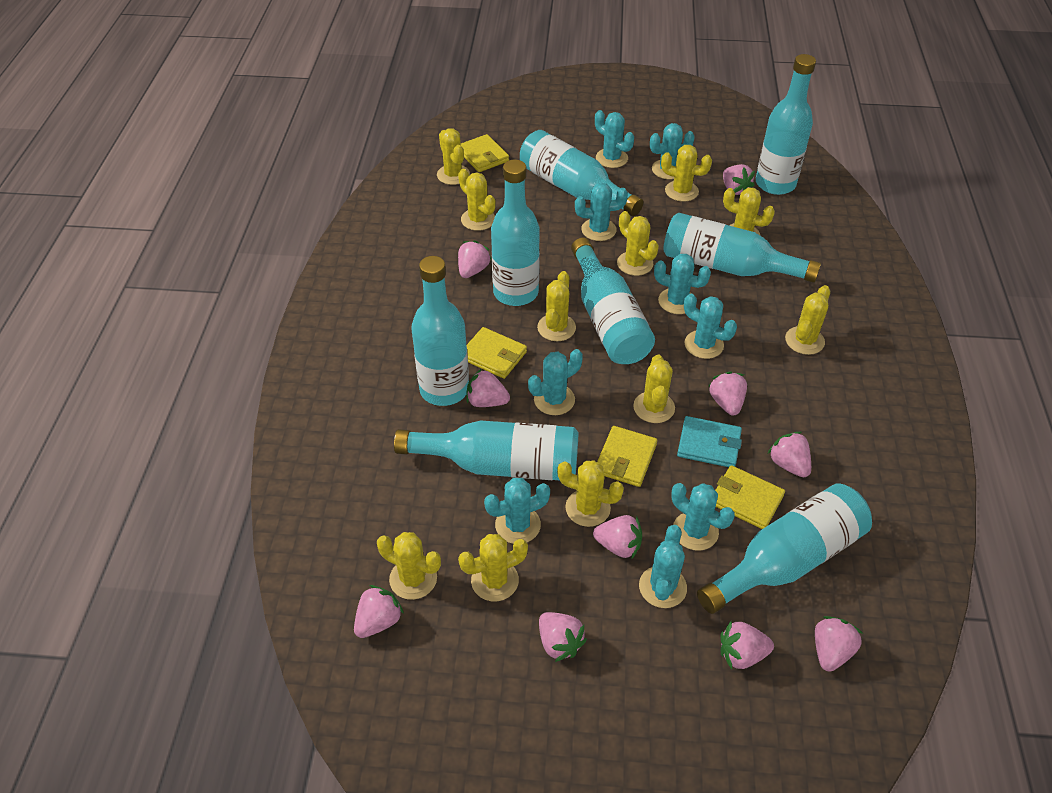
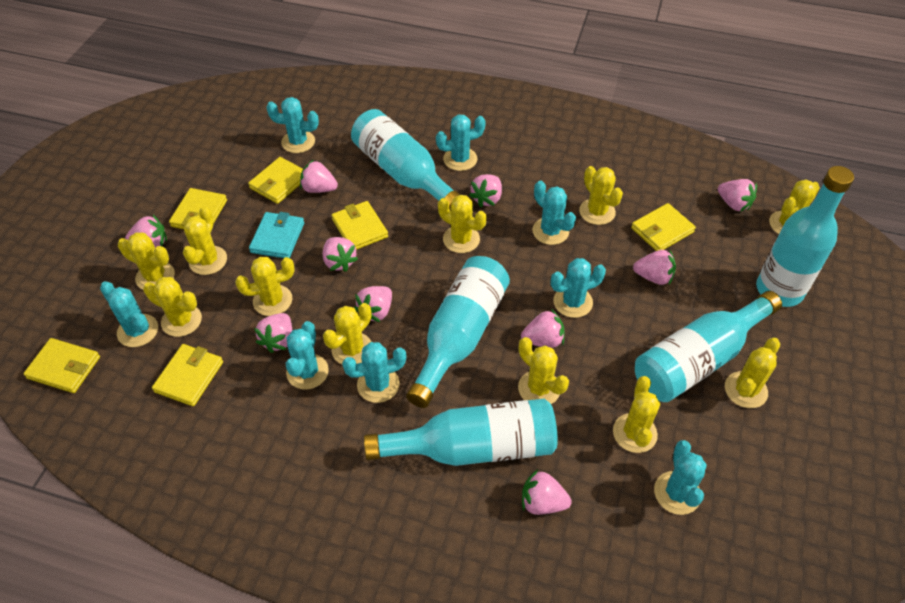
turquoise bottle: 8 -> 5
turquoise cactus: 9 -> 8
yellow wallet: 4 -> 6

